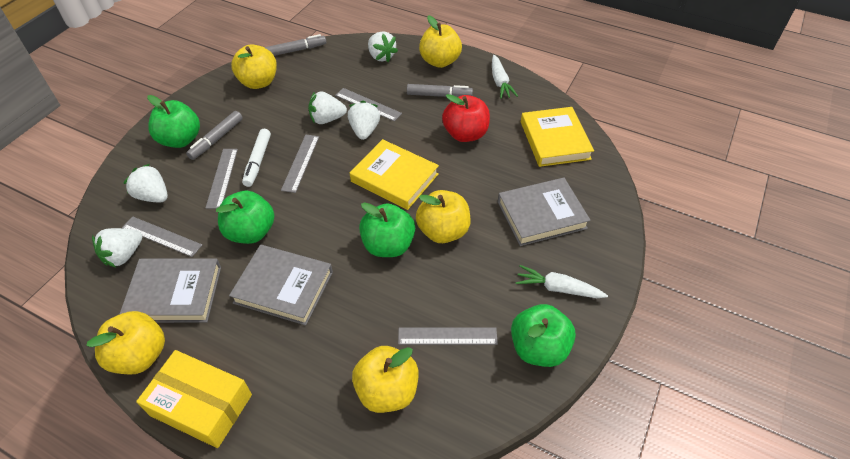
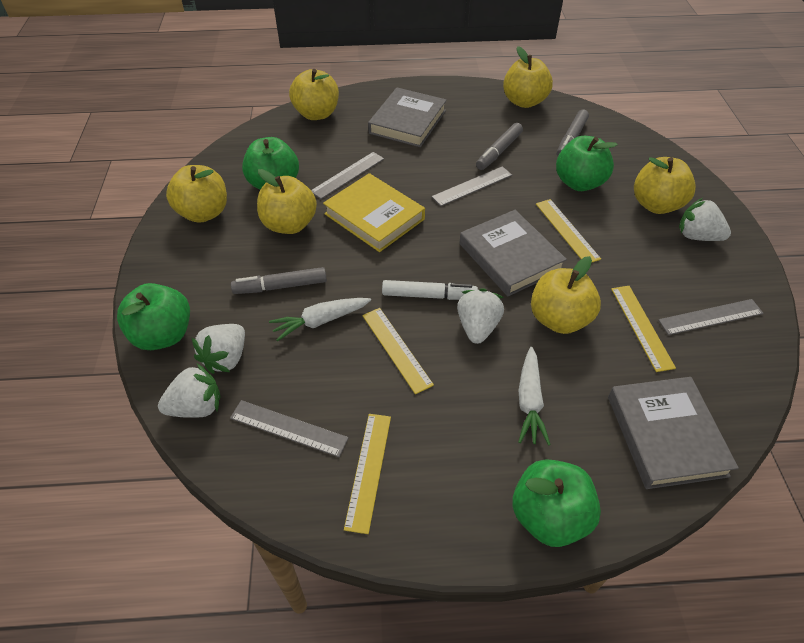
grey ruler: 5 -> 4
red apple: 1 -> 0
white strawberry: 5 -> 4
yellow apple: 5 -> 6
yellow book: 2 -> 1
yellow box: 1 -> 0
yellow ruler: 0 -> 4

